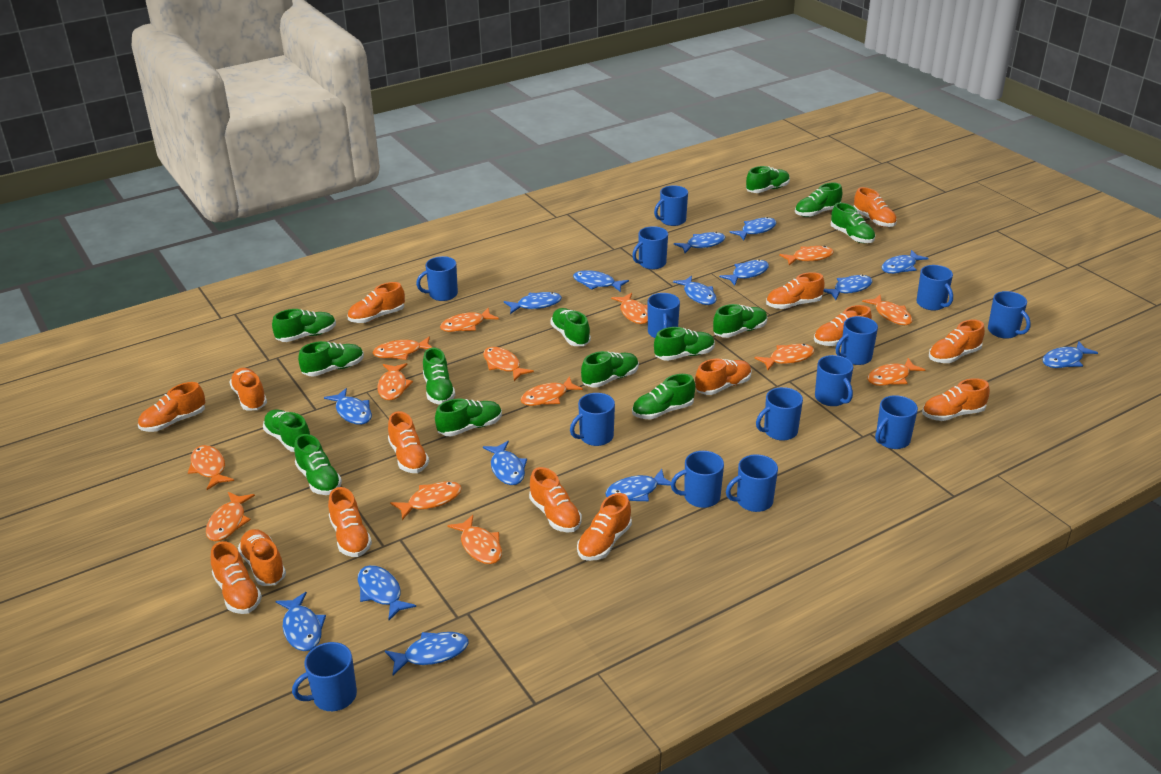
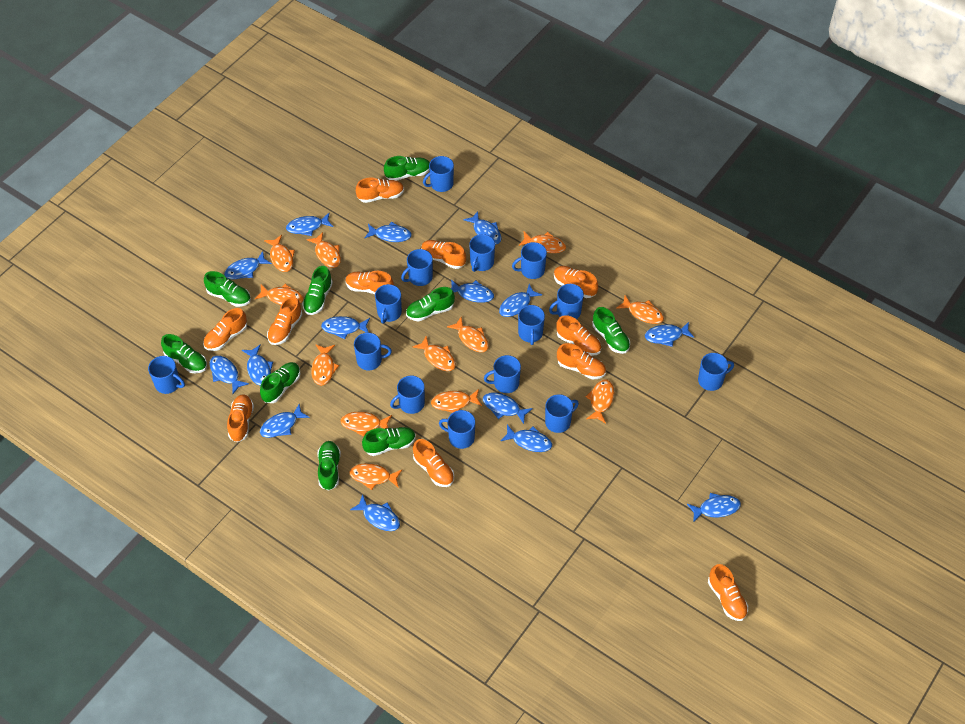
green shoe: 14 -> 9
orange fish: 14 -> 12
orange shoe: 15 -> 11

